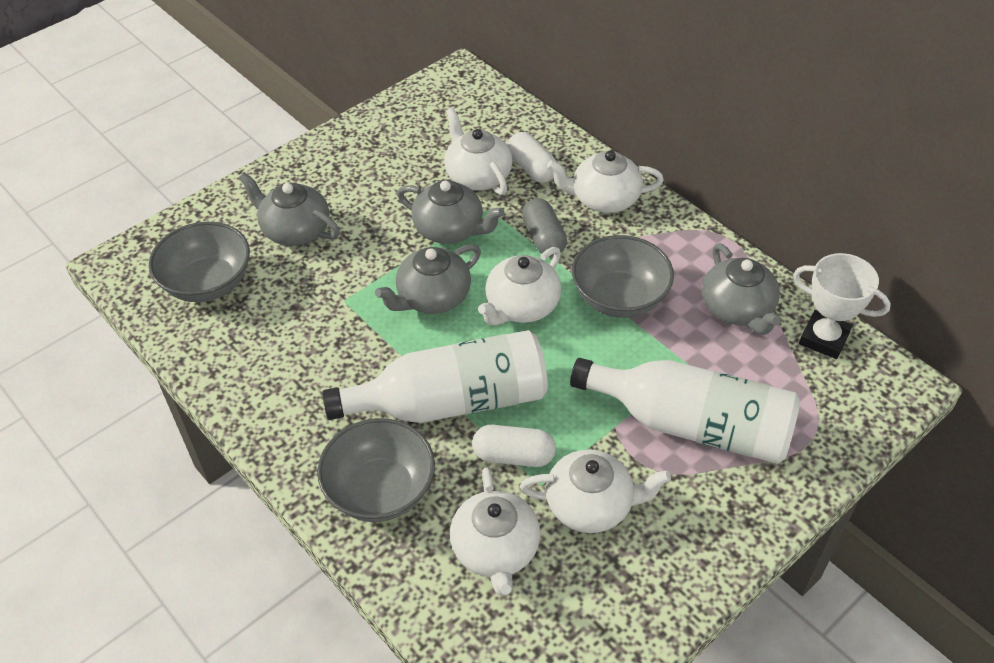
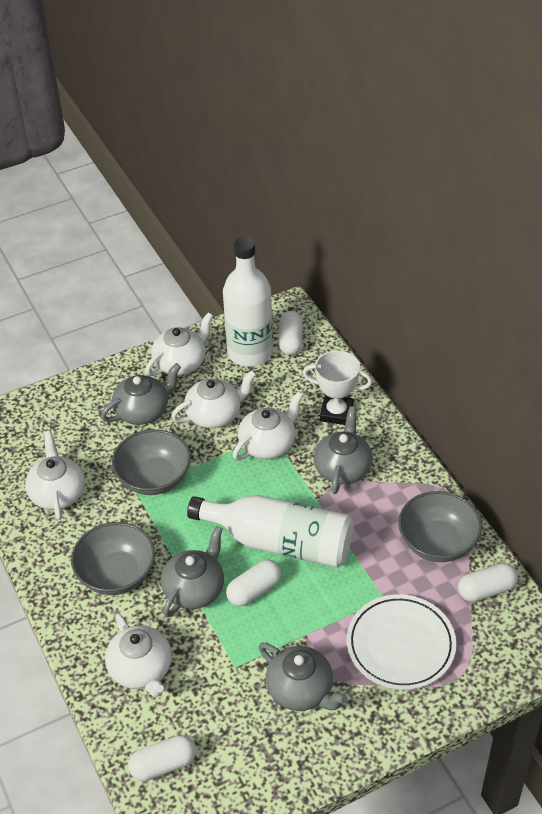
grey capsule: 1 -> 0
white capsule: 2 -> 4
white plate: 0 -> 1

